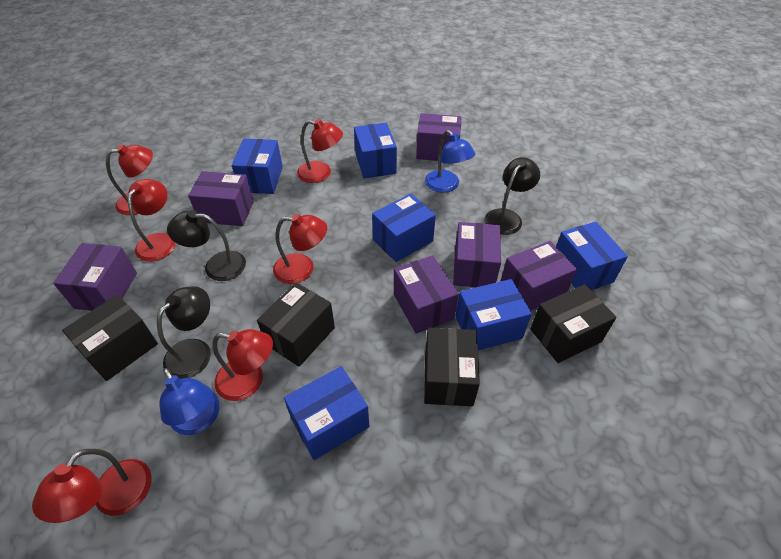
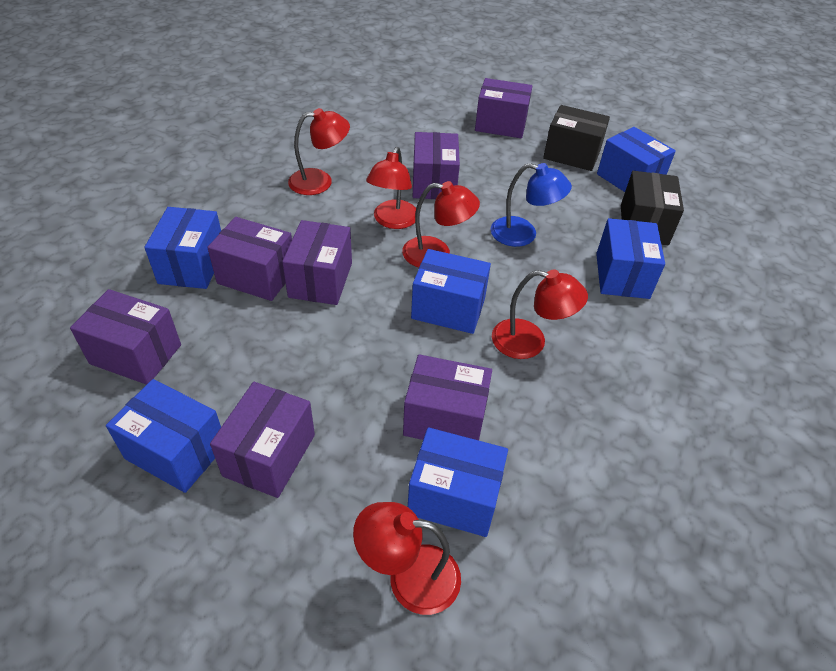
black box: 4 -> 2
black lamp: 3 -> 0
blue lamp: 2 -> 1
purple box: 6 -> 7
red lamp: 6 -> 5

